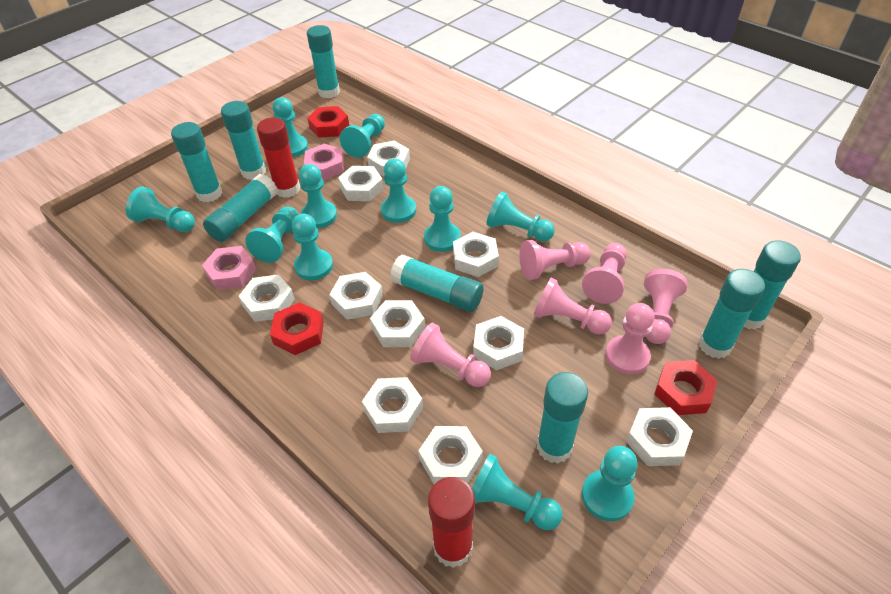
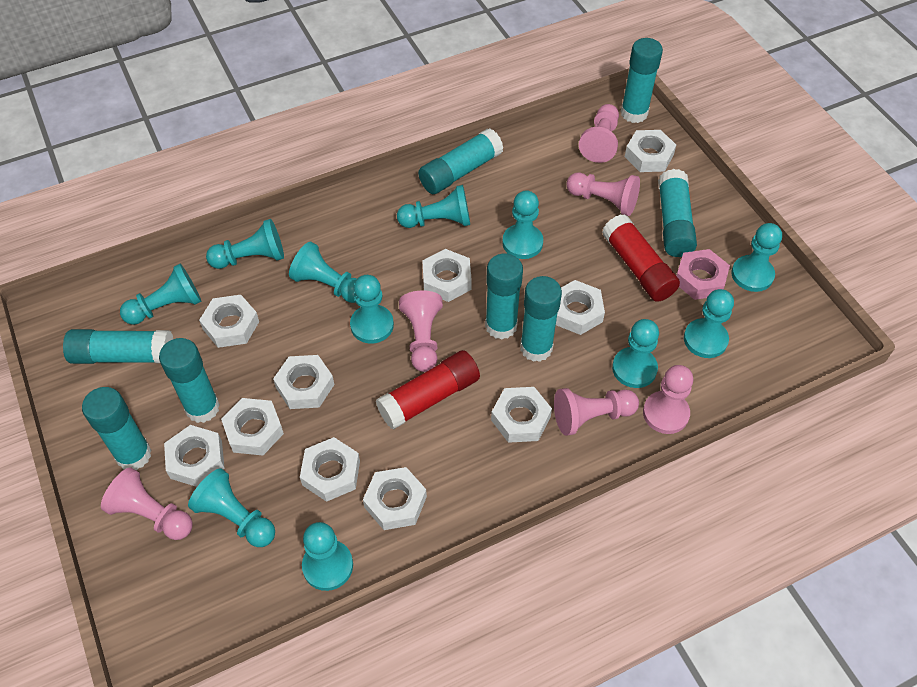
pink nut: 2 -> 1
red nut: 3 -> 0

